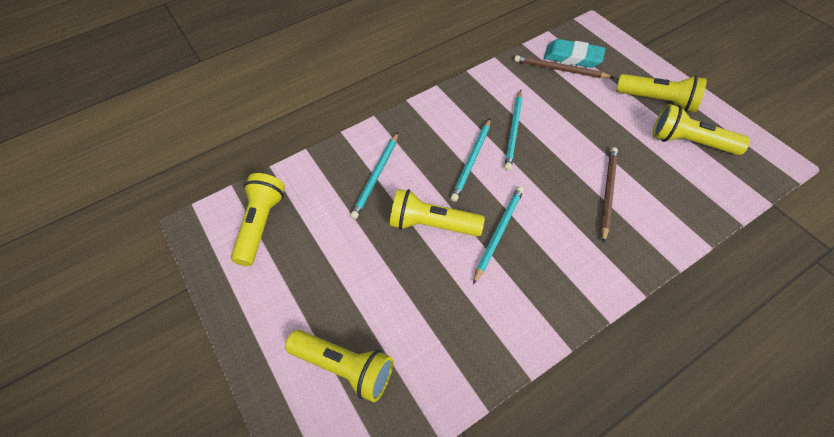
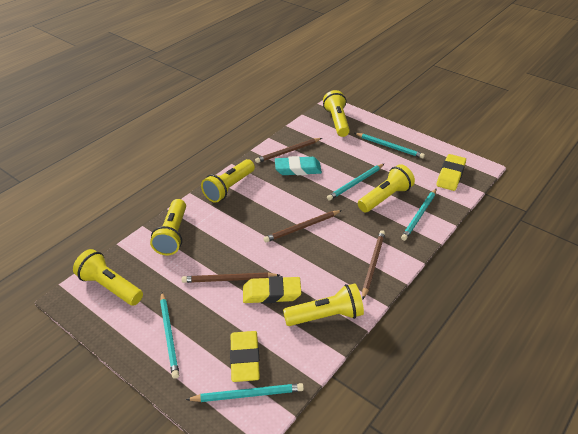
brown pencil: 2 -> 4
turquoise pencil: 4 -> 5
yellow eraser: 0 -> 3
yellow flashlight: 5 -> 6

